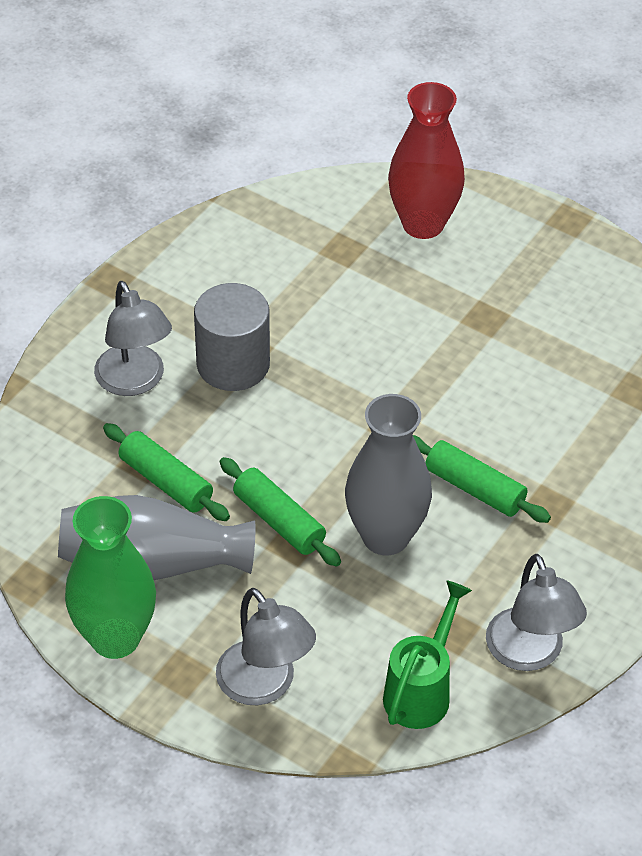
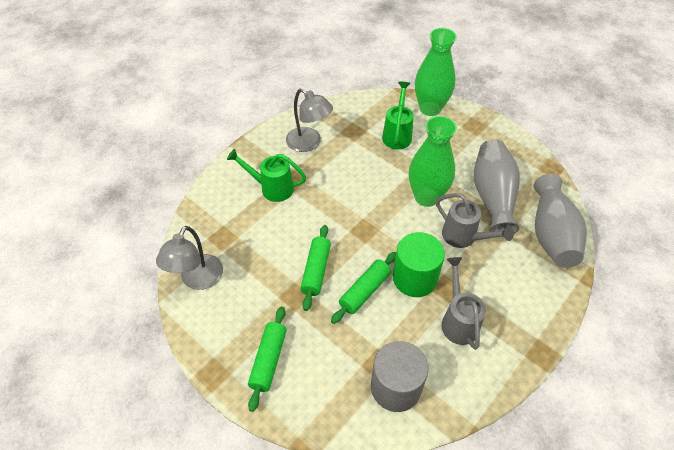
green cylinder: 0 -> 1
green vase: 1 -> 2
green watering can: 1 -> 2
grey lamp: 3 -> 2
grey watering can: 0 -> 2
red vase: 1 -> 0

